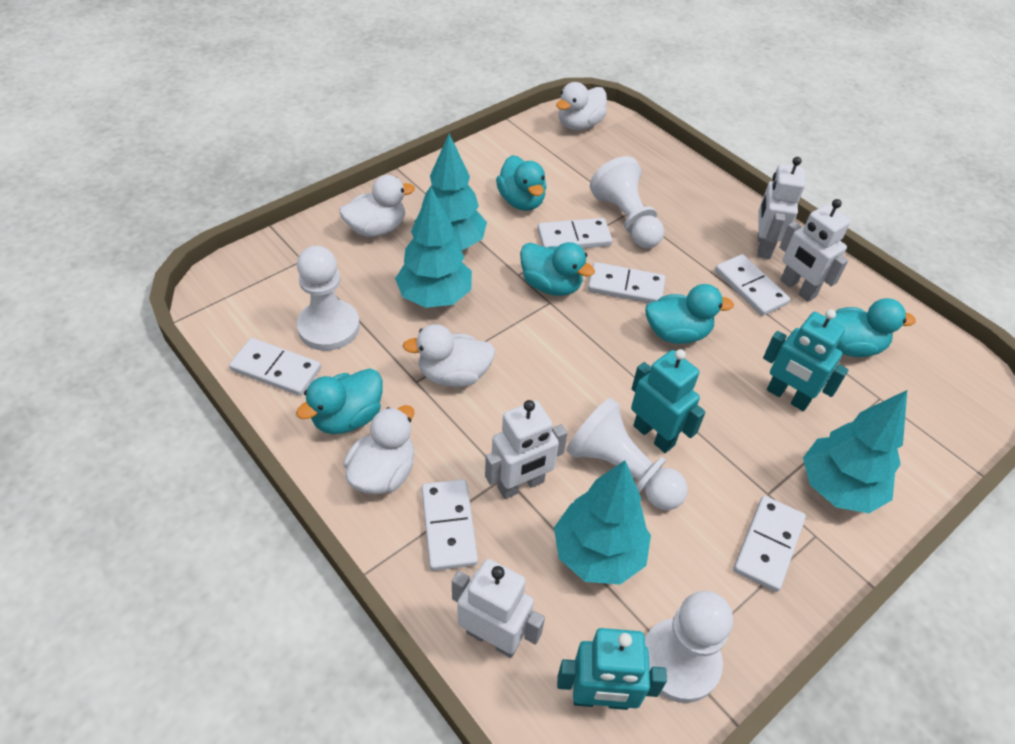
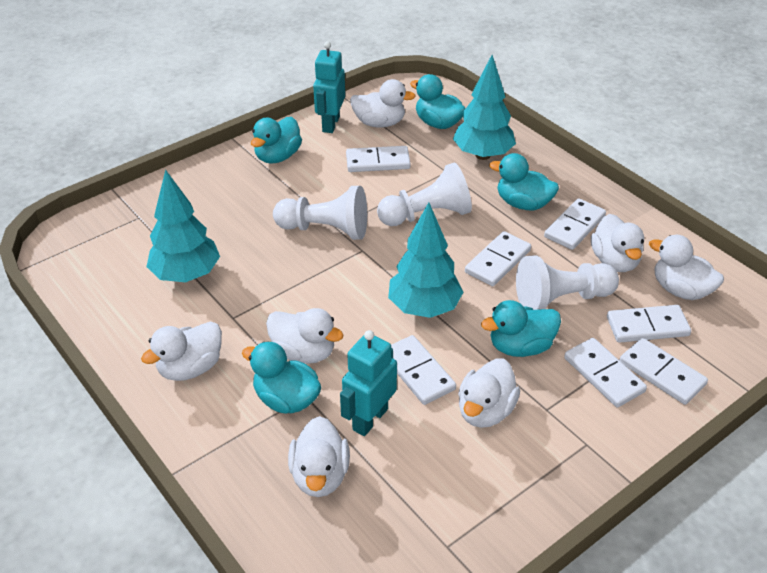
turquoise robot: 3 -> 2
turquoise tree: 4 -> 3
white domino: 6 -> 7
white duck: 4 -> 7
white pawn: 4 -> 3
white robot: 4 -> 0

